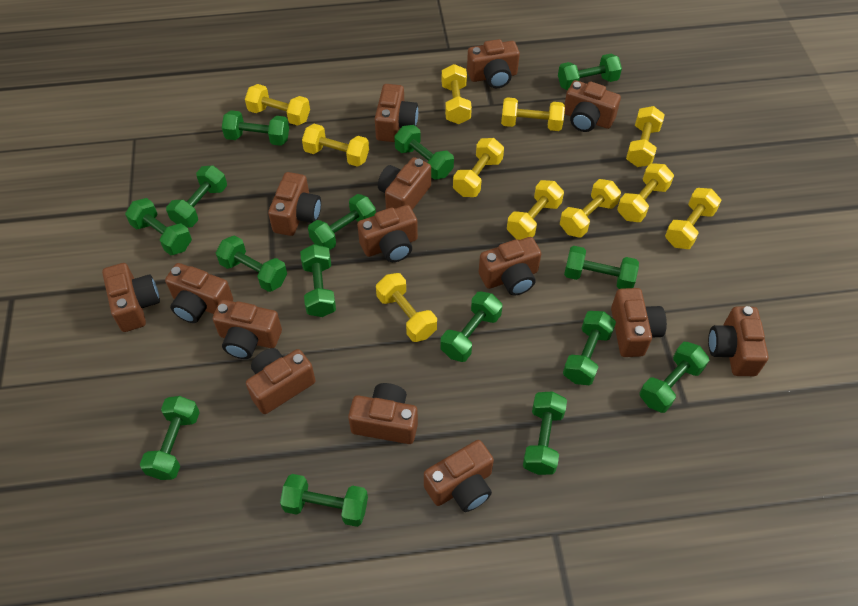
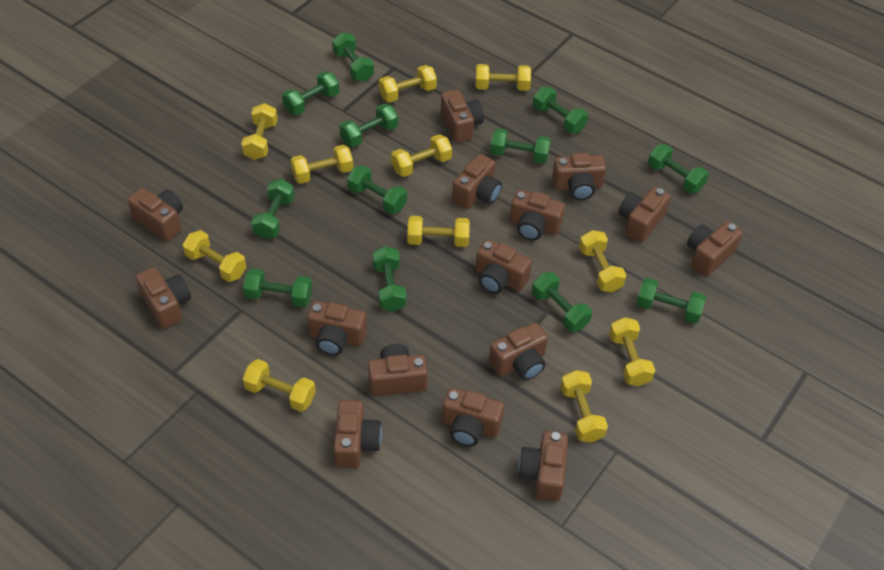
green dumbbell: 15 -> 12

